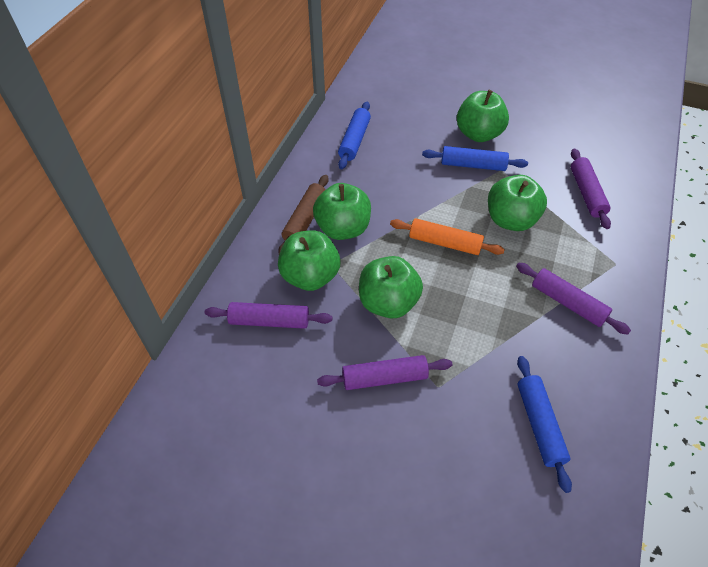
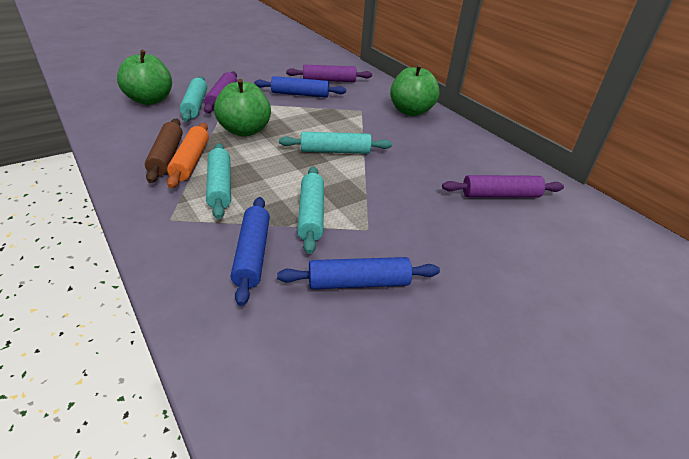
green apple: 5 -> 3
purple rolling pin: 4 -> 3
turquoise rolling pin: 0 -> 4

